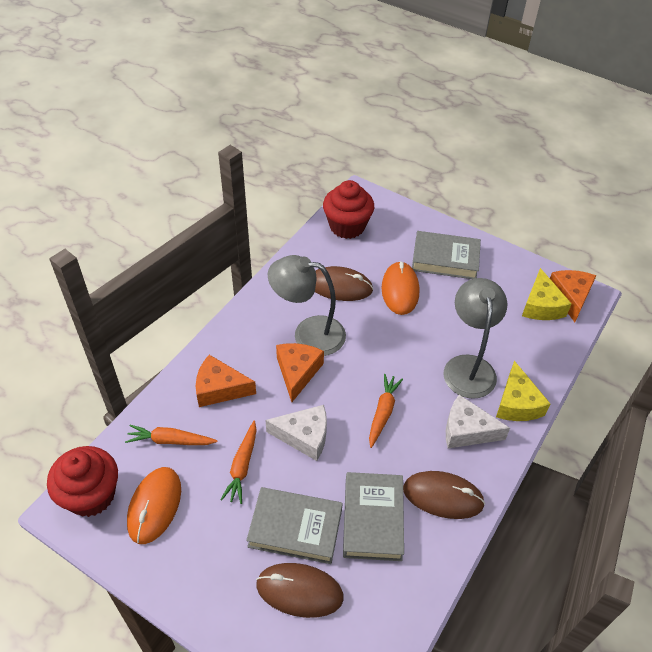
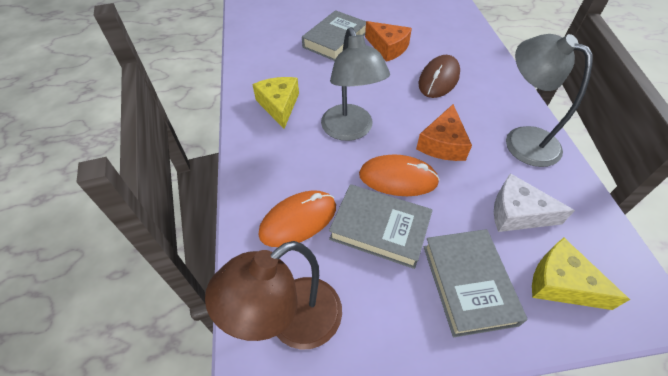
brown lamp: 0 -> 1
brown mouse: 3 -> 1
orange carrot: 3 -> 0
orange cheese: 3 -> 2
red cupcake: 2 -> 0
white cheese: 2 -> 1

